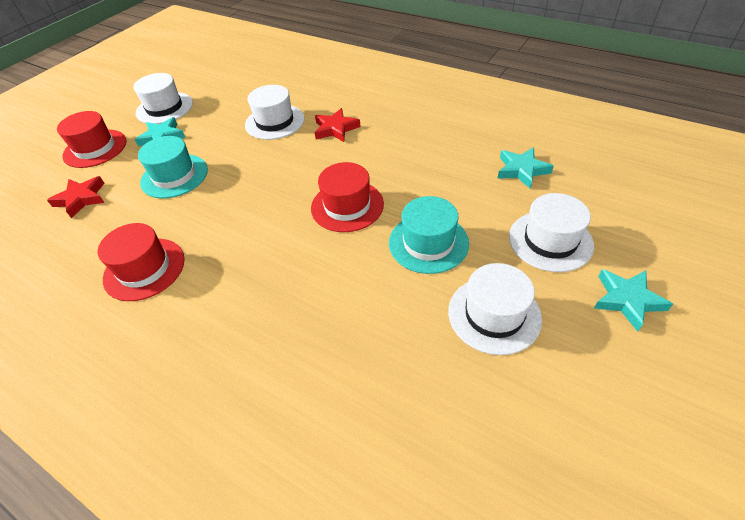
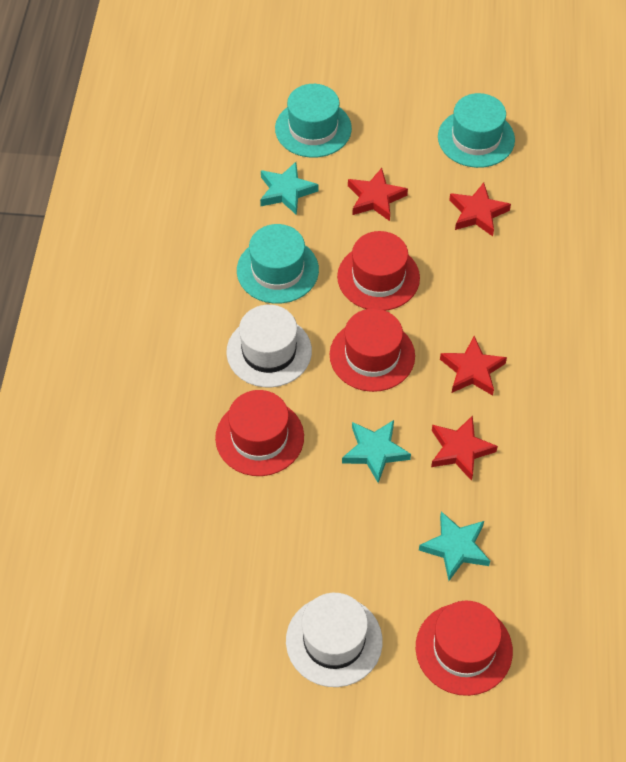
red hat: 3 -> 4
red star: 2 -> 4
turquoise hat: 2 -> 3
white hat: 4 -> 2

